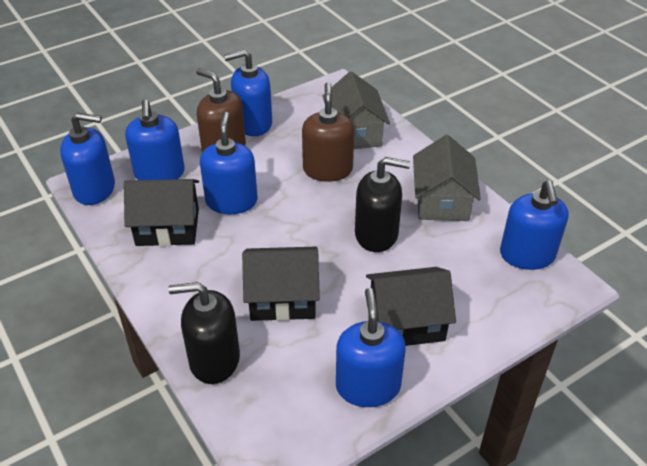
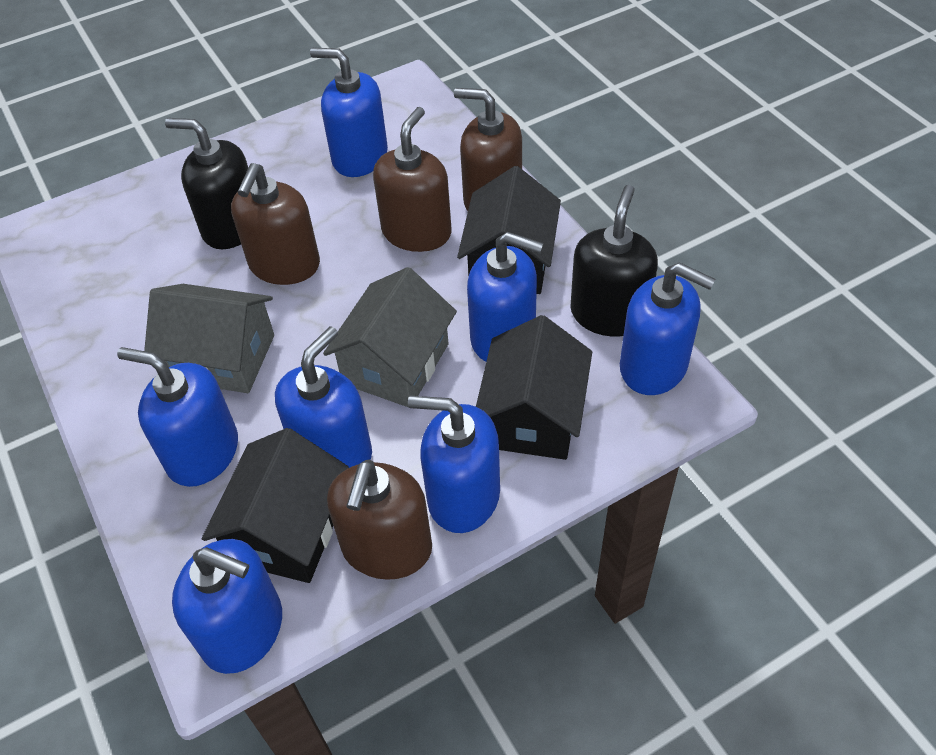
blue soap dispenser: 6 -> 7
brown soap dispenser: 2 -> 4

